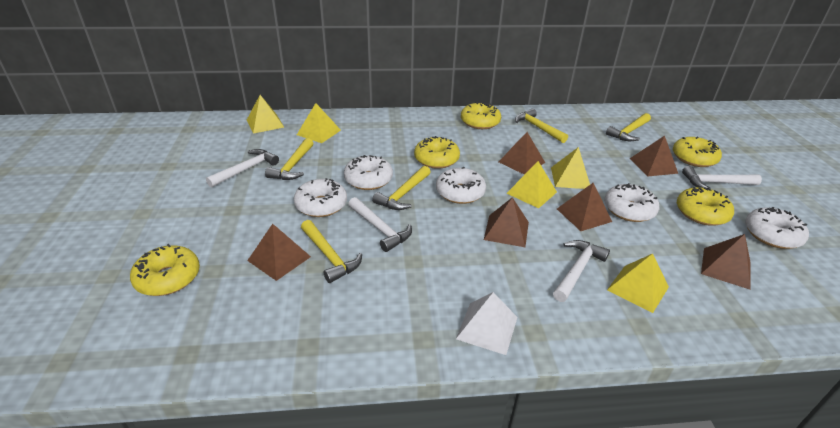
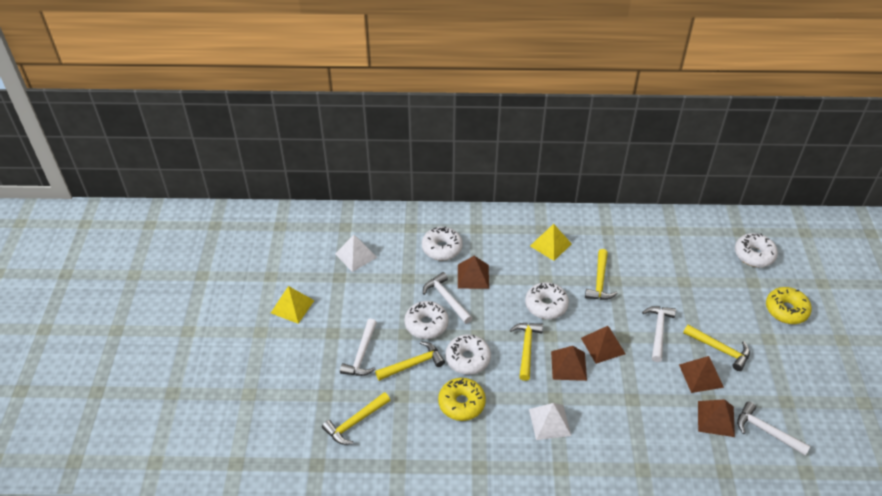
brown pyramid: 6 -> 5
white pyramid: 1 -> 2
yellow donut: 5 -> 2
yellow pyramid: 5 -> 2

